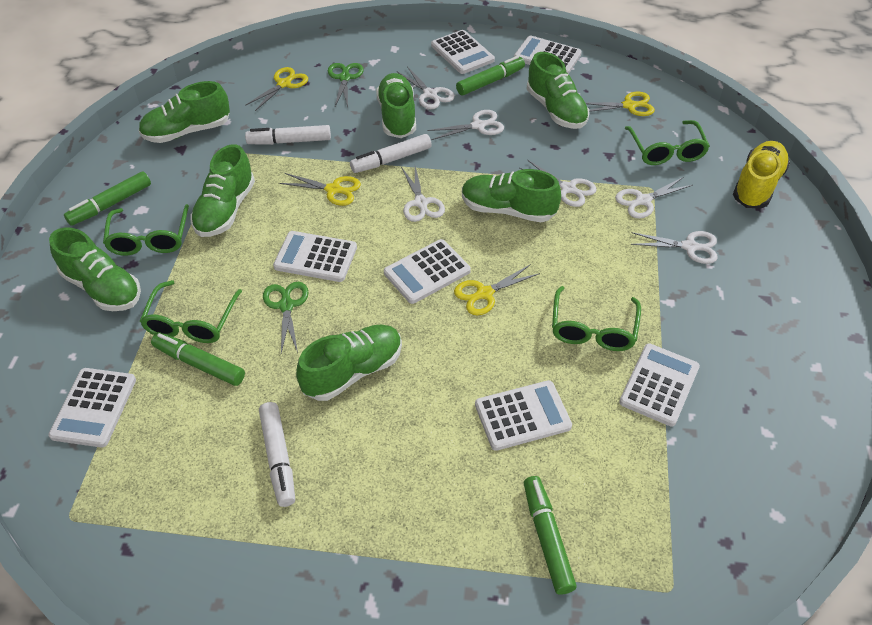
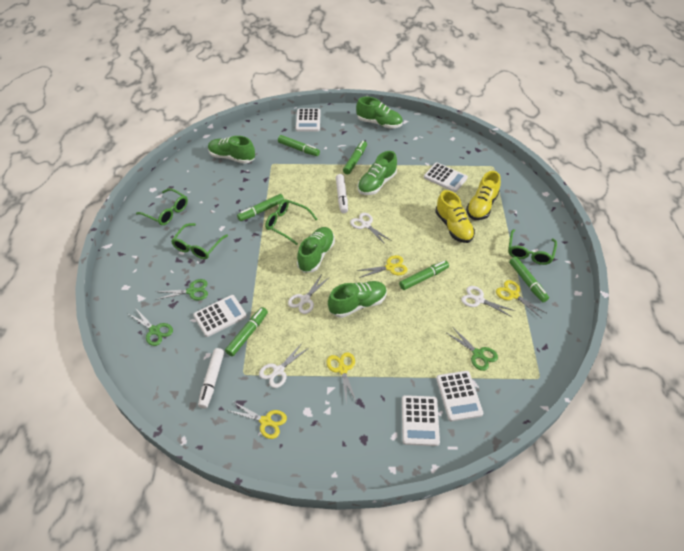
green marker: 4 -> 6
green scissors: 2 -> 3
green shoe: 7 -> 5
white calculator: 7 -> 5
white marker: 3 -> 2
white scissors: 6 -> 4
yellow shoe: 1 -> 2

